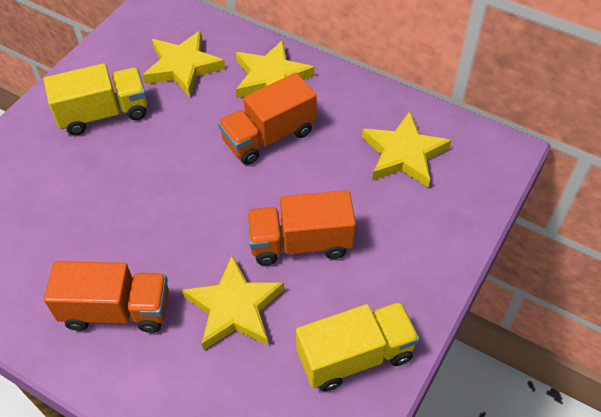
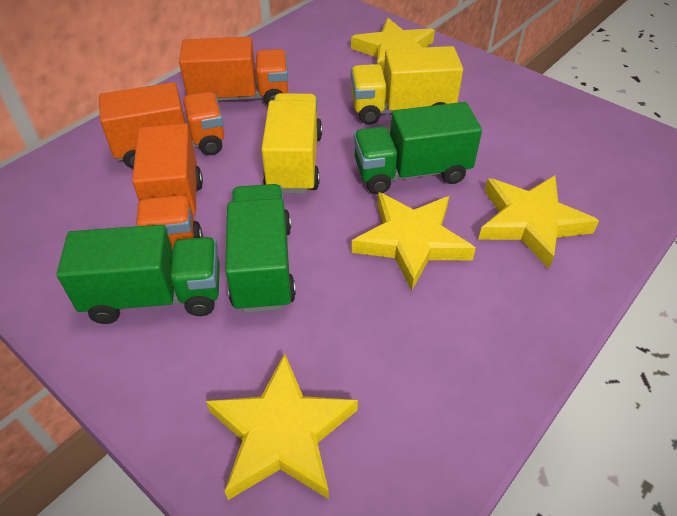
green truck: 0 -> 3

